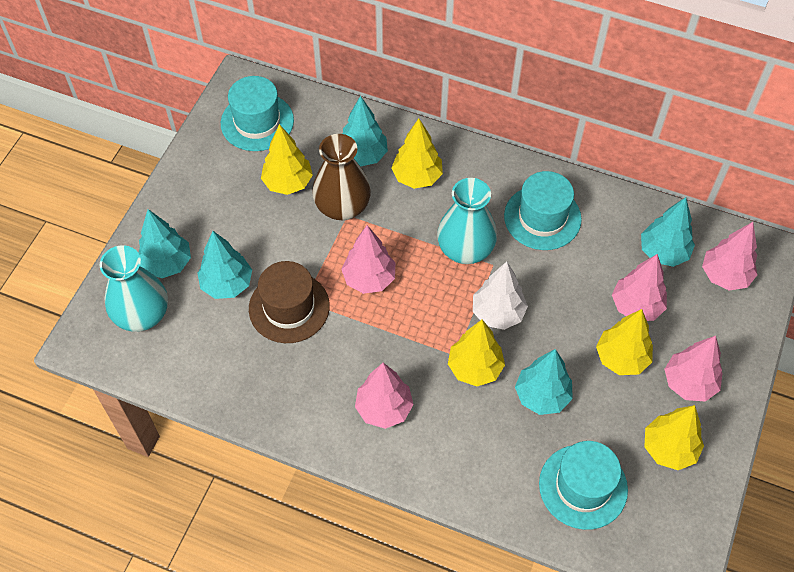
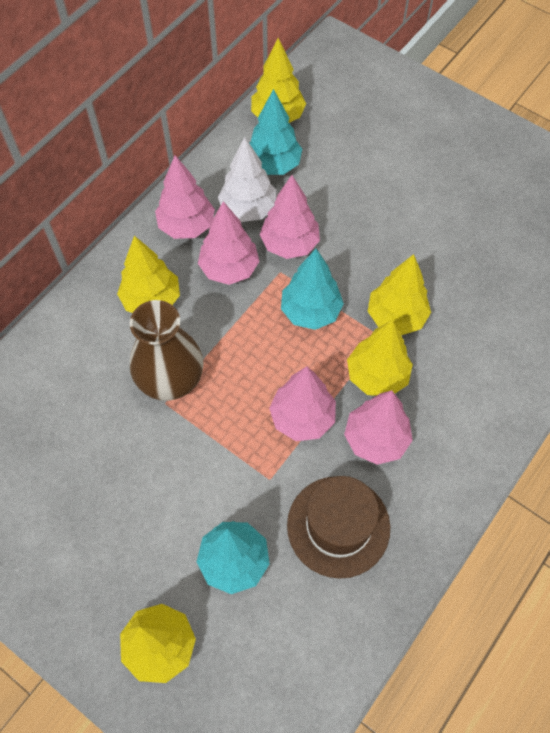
turquoise hat: 3 -> 0
turquoise tree: 5 -> 3
turquoise vase: 2 -> 0

